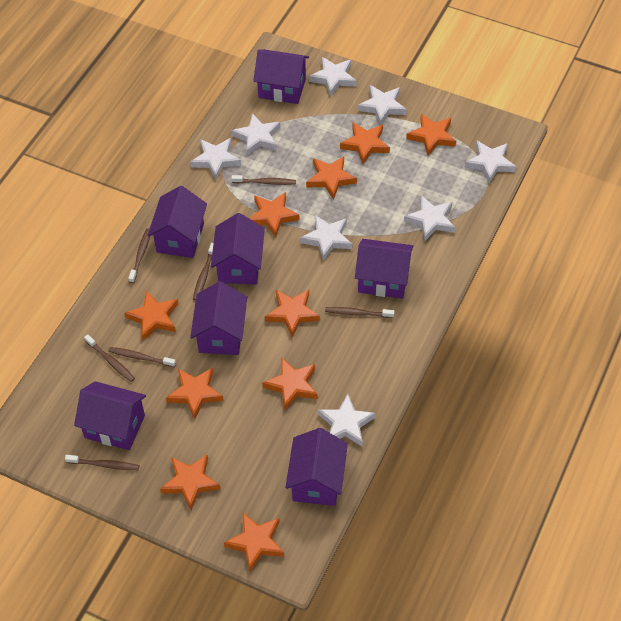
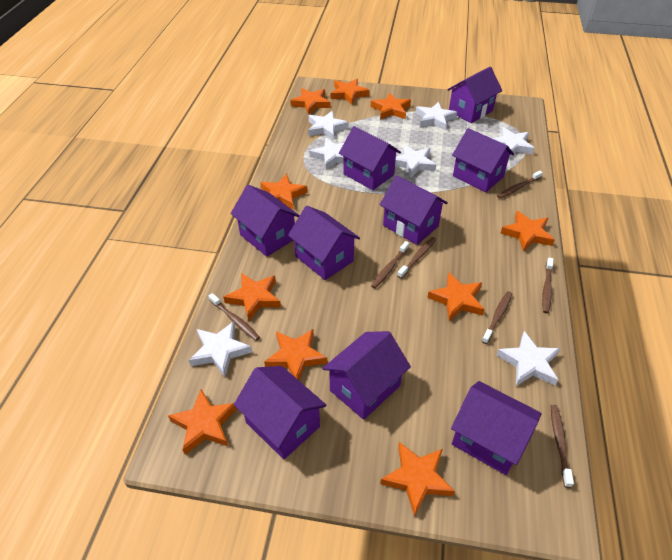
purple house: 7 -> 9
white star: 8 -> 7

